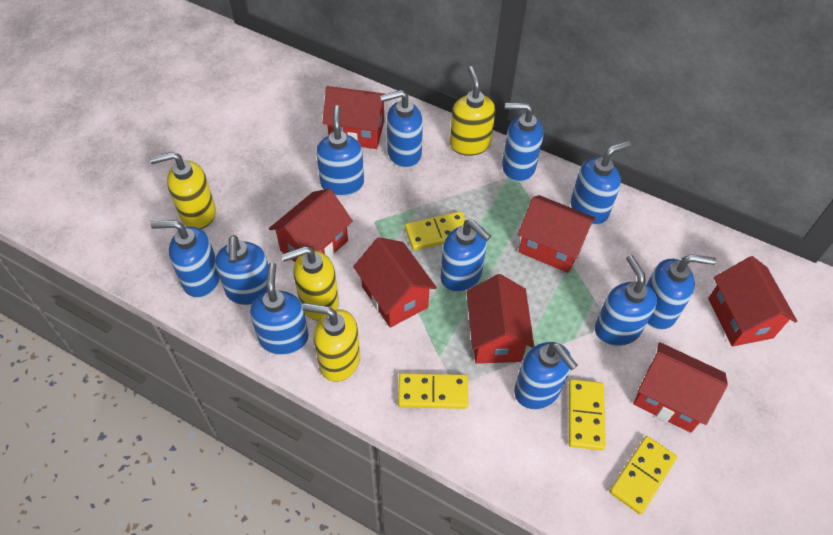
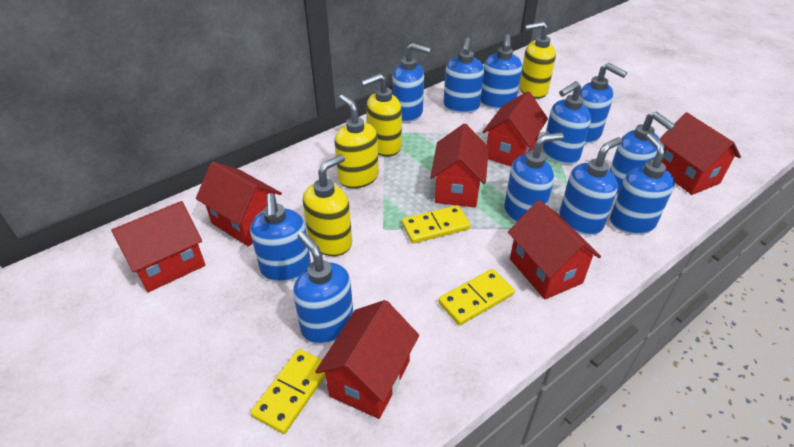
yellow domino: 4 -> 3

